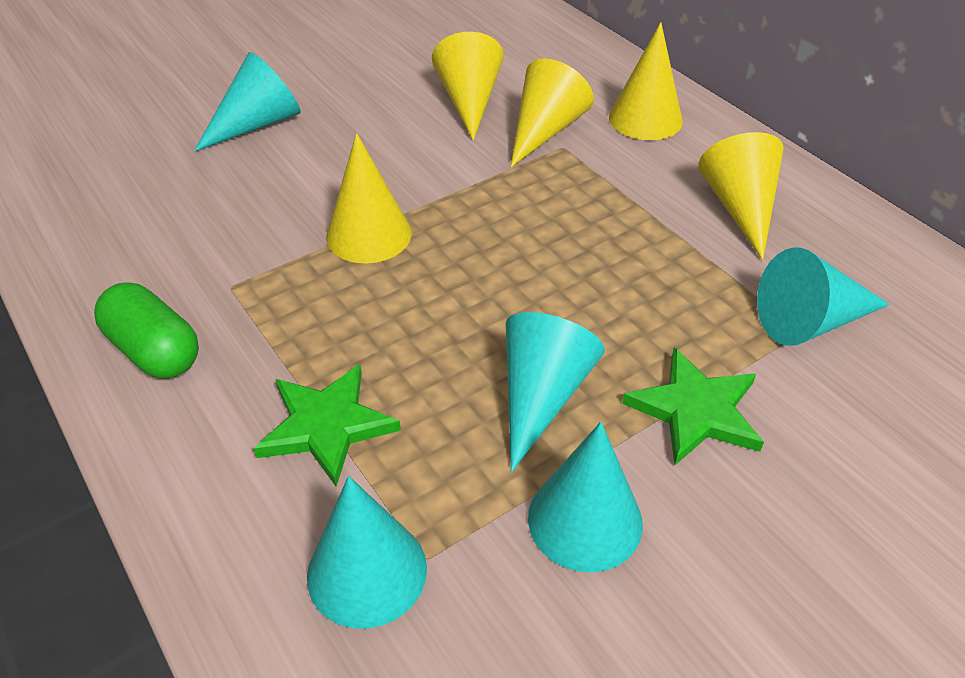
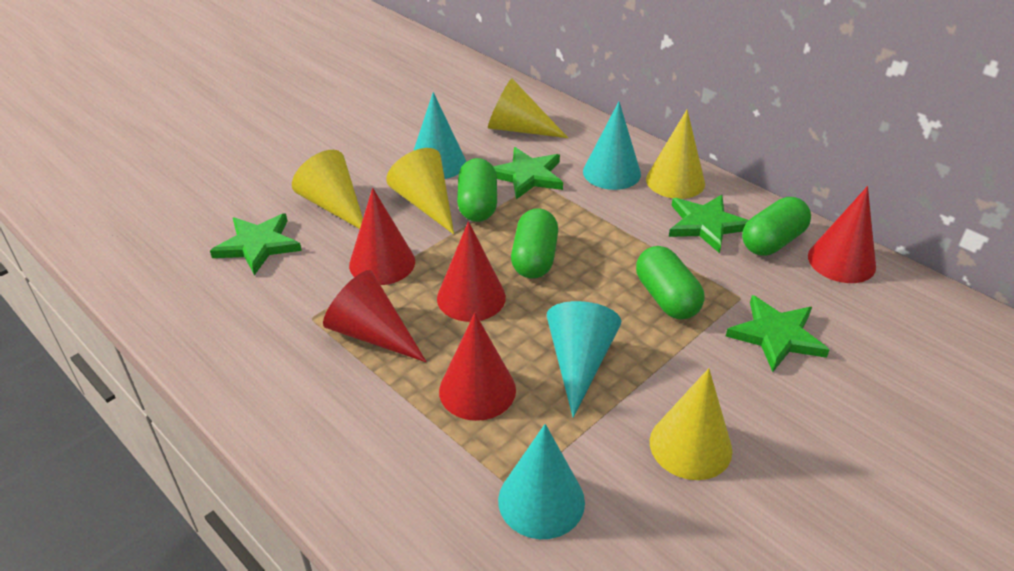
green capsule: 1 -> 4
green star: 2 -> 4
red cone: 0 -> 5
turquoise cone: 5 -> 4

